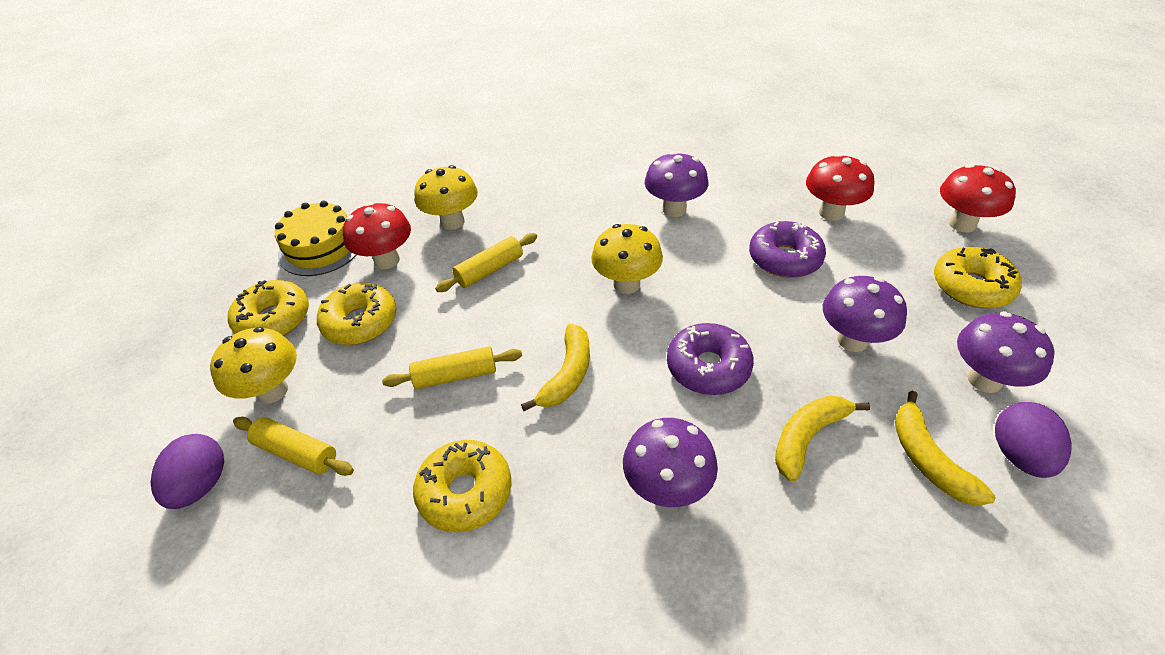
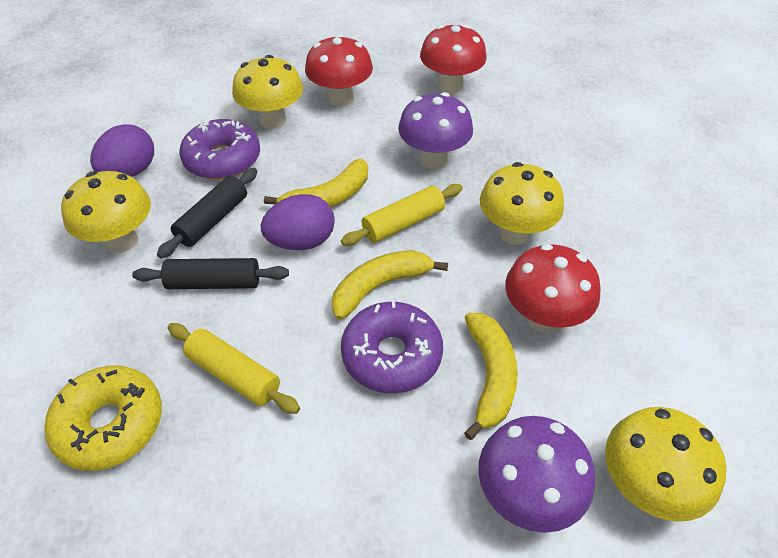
black rolling pin: 0 -> 2
purple mushroom: 4 -> 2
yellow cake: 1 -> 0
yellow donut: 4 -> 1
yellow mushroom: 3 -> 4
yellow rolling pin: 3 -> 2

